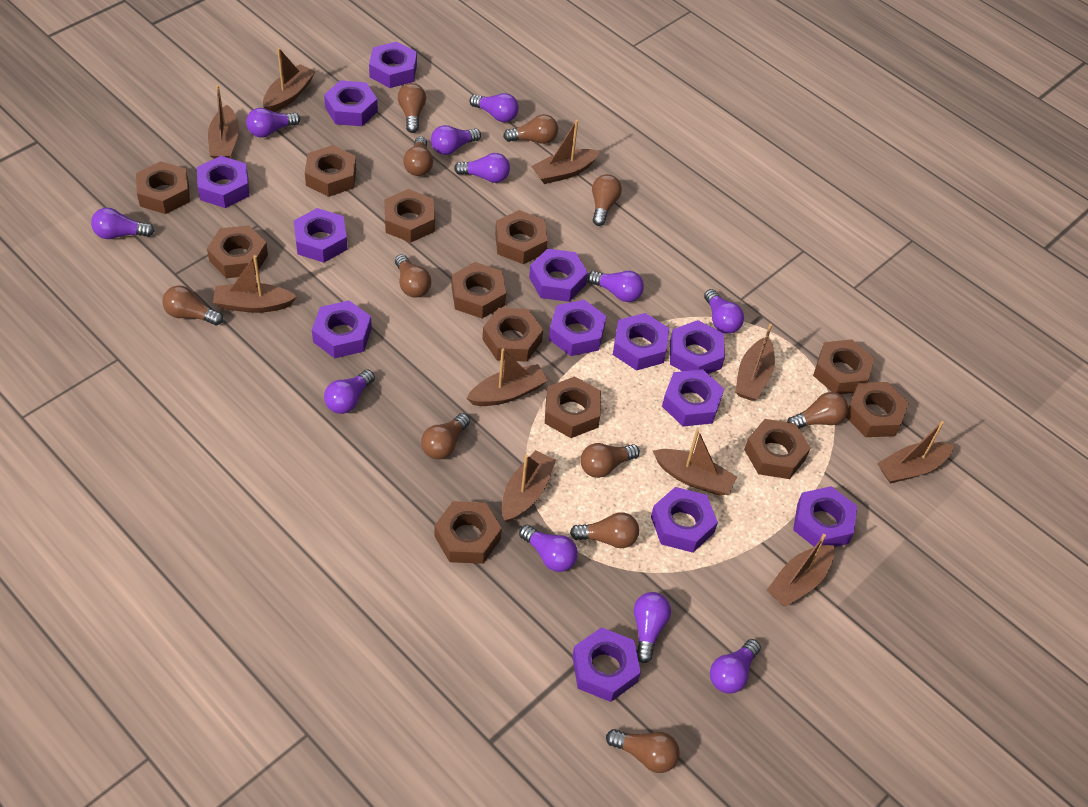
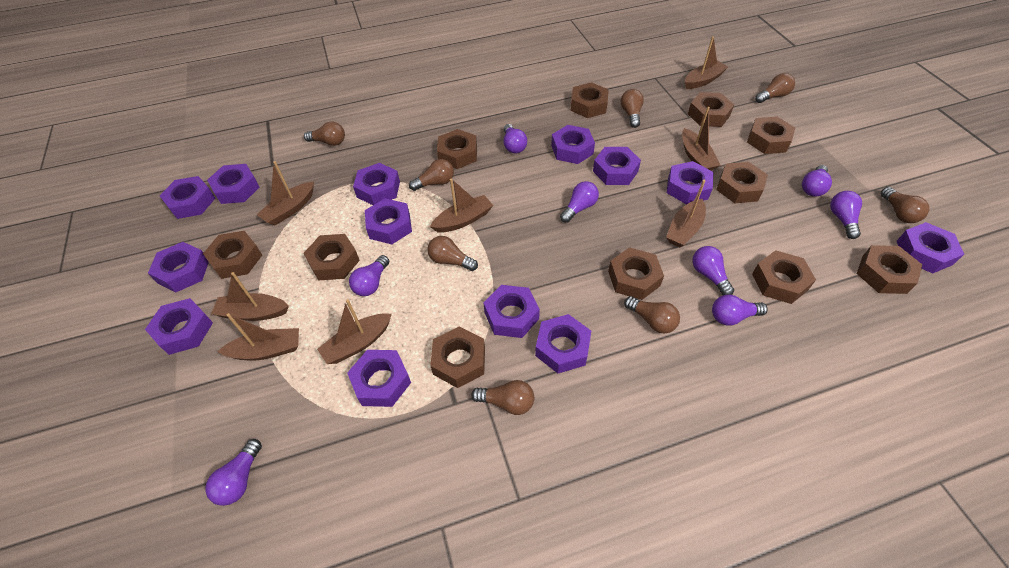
brown boat: 10 -> 8
brown light bulb: 11 -> 8
brown nut: 12 -> 11
purple light bulb: 11 -> 8

